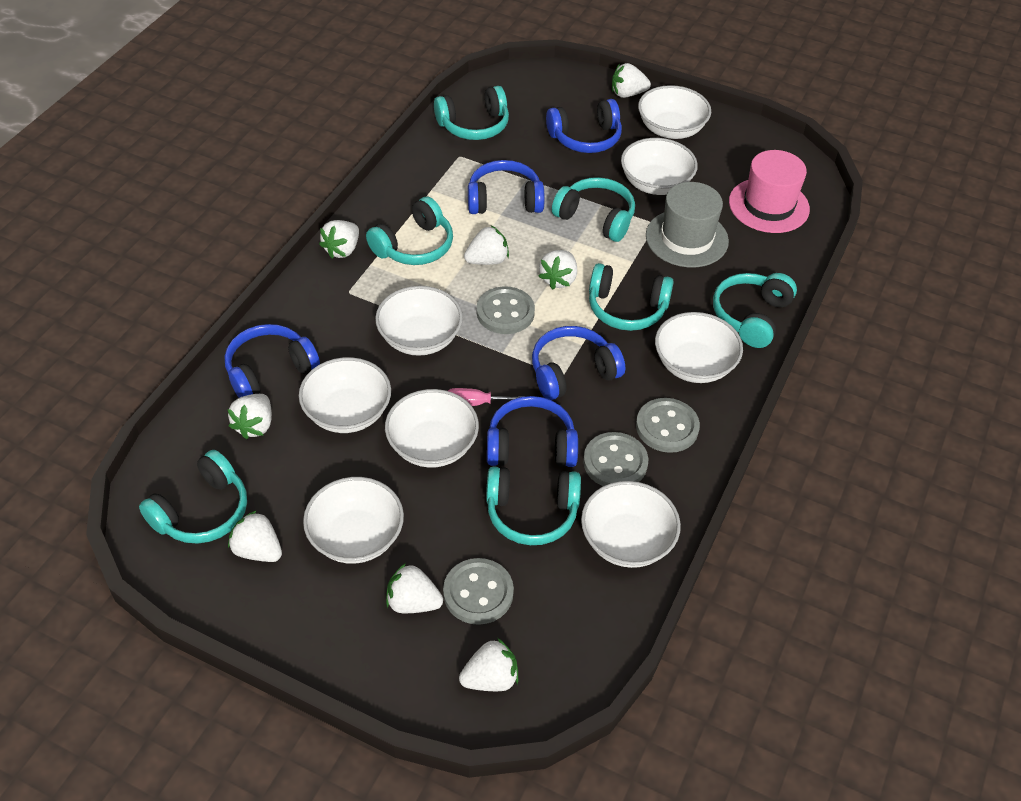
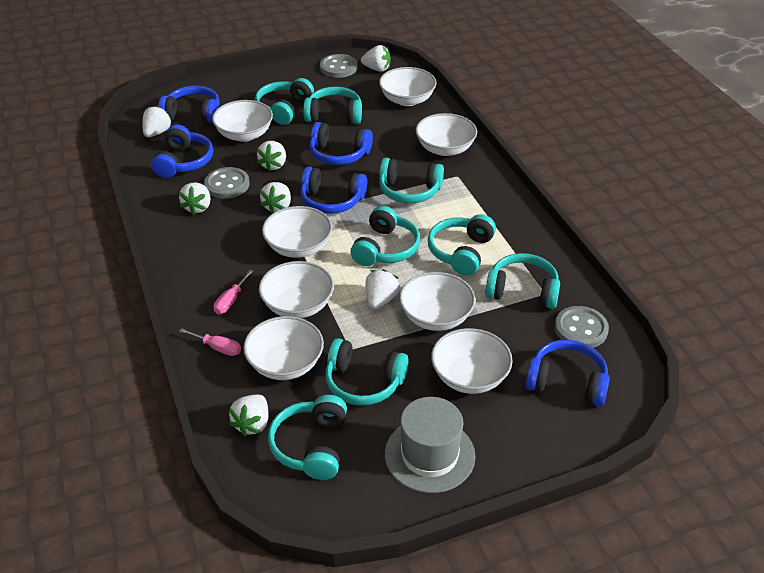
grey button: 4 -> 3
pink hat: 1 -> 0
pink screwdriver: 1 -> 2
turquoise headphones: 7 -> 8
white strawberry: 8 -> 7

